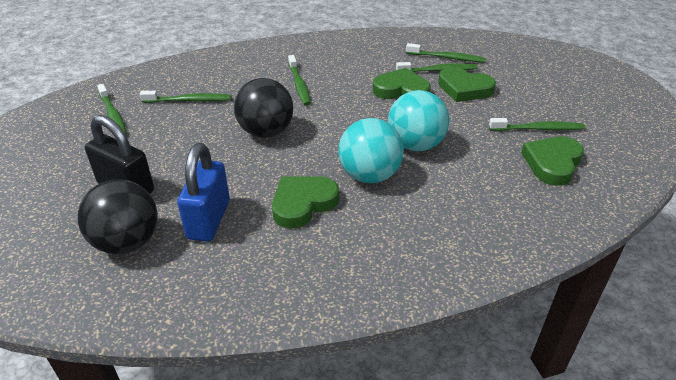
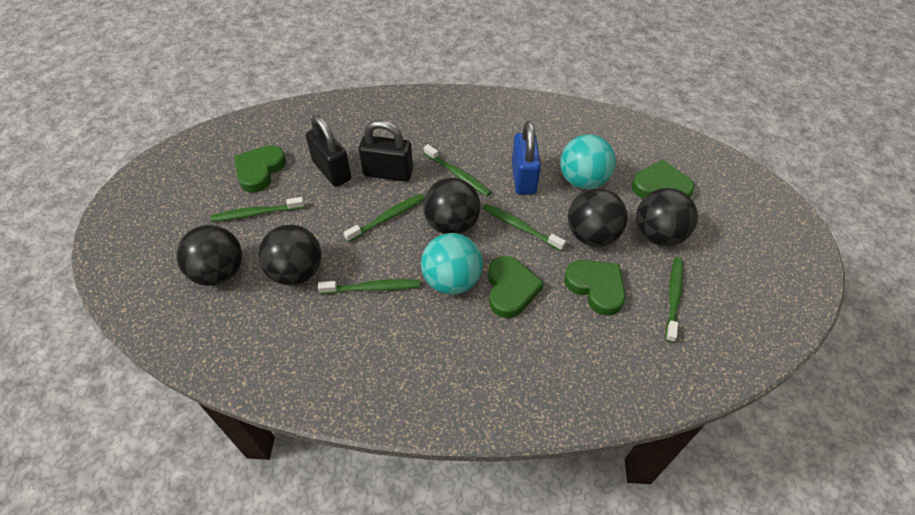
black ball: 2 -> 5
black padlock: 1 -> 2

